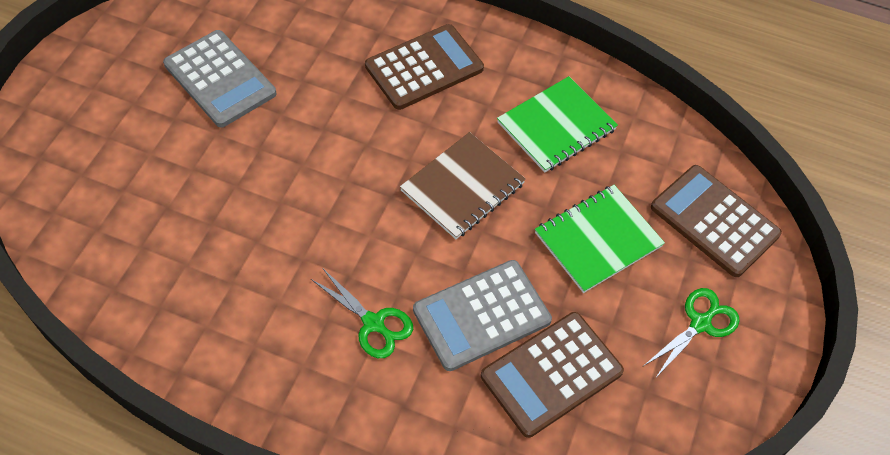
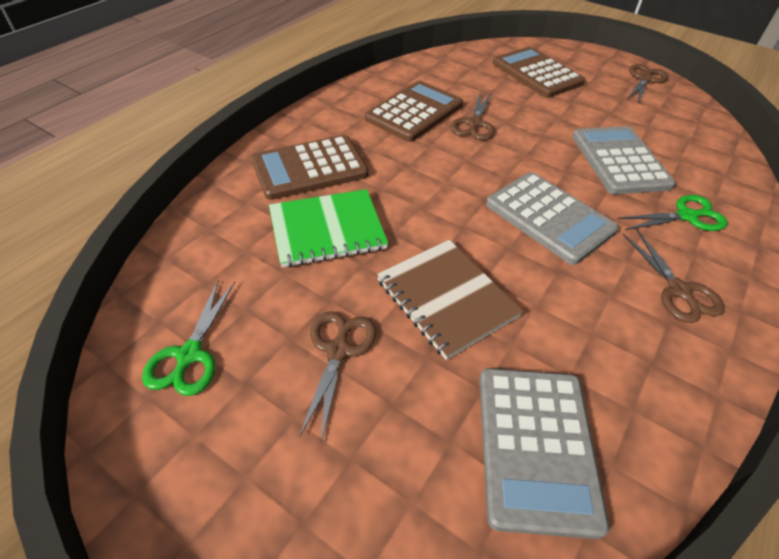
brown scissors: 0 -> 4
green notebook: 2 -> 1
grey calculator: 2 -> 3

